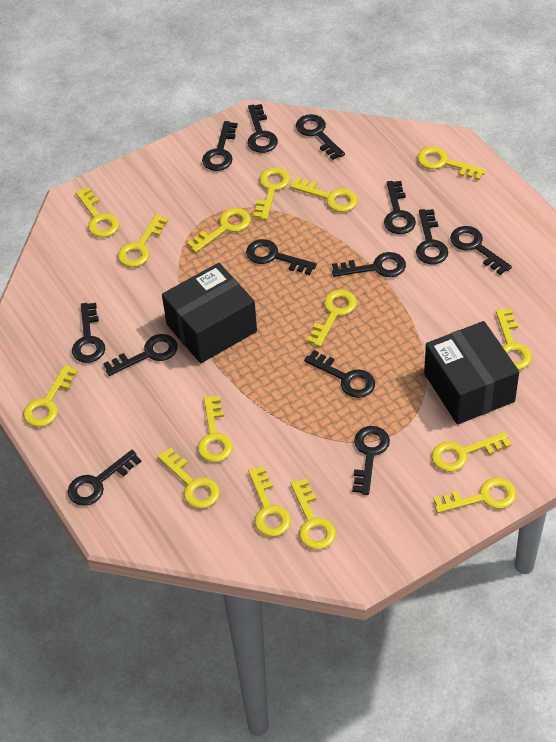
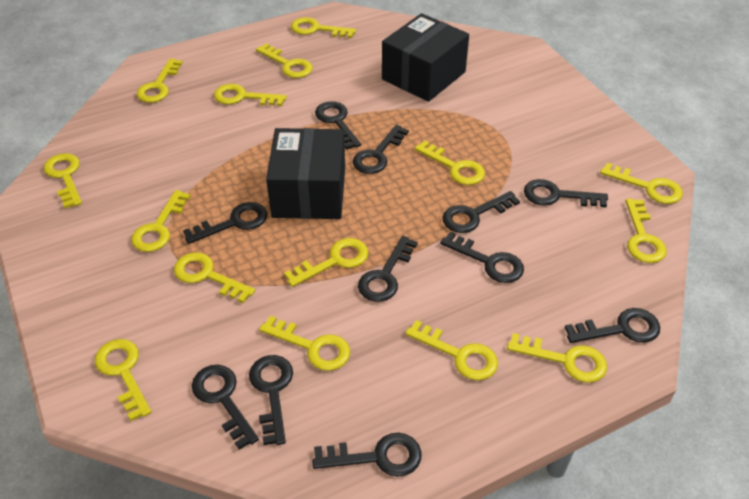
black key: 13 -> 11

